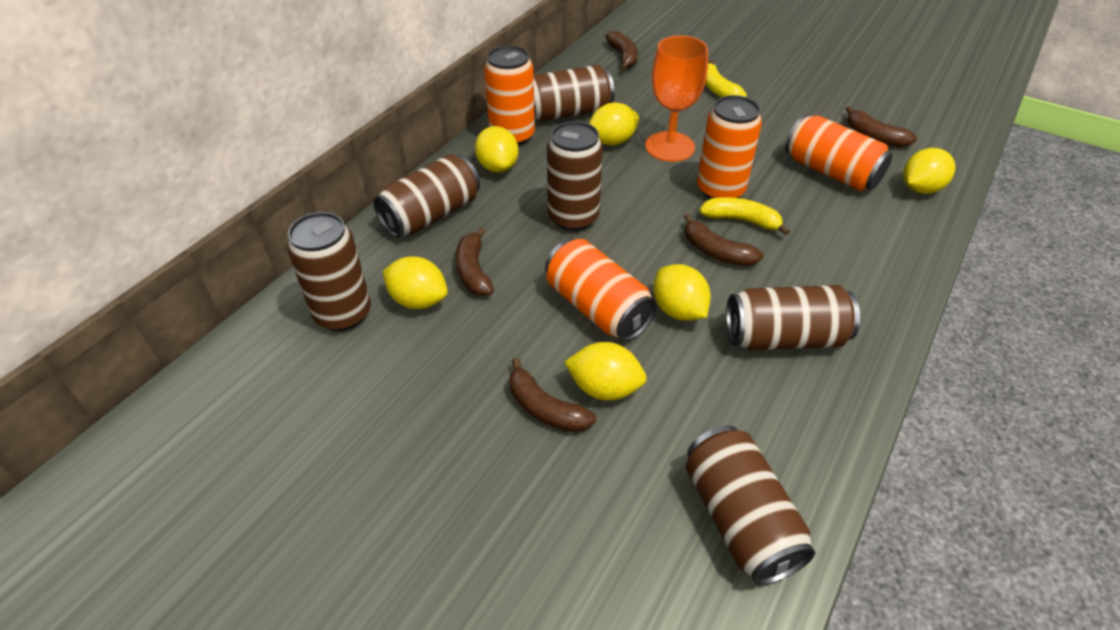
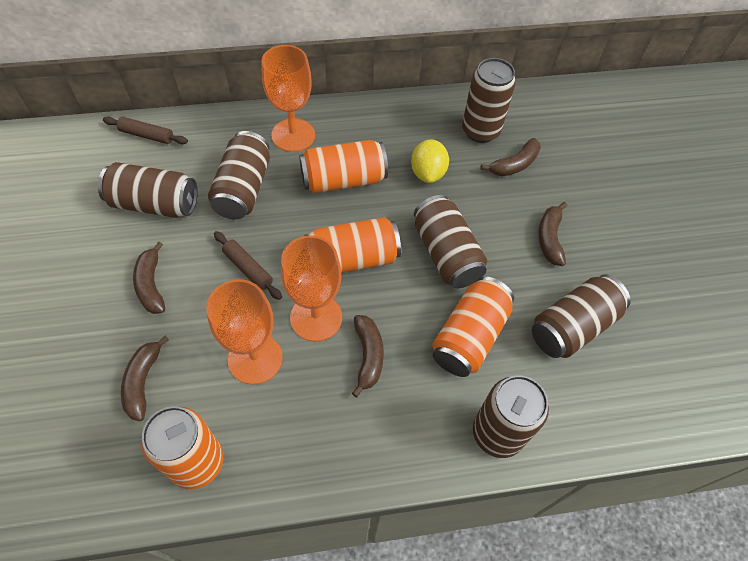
brown rolling pin: 0 -> 2
orange goblet: 1 -> 3
yellow banana: 2 -> 0
yellow lemon: 6 -> 1

